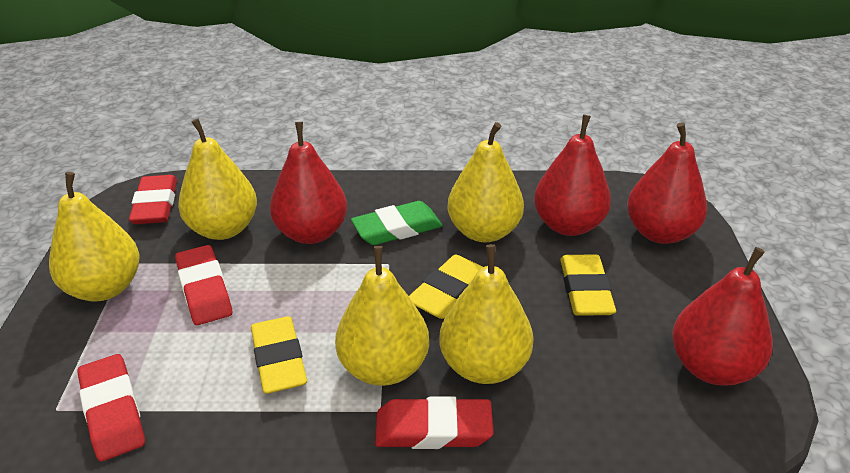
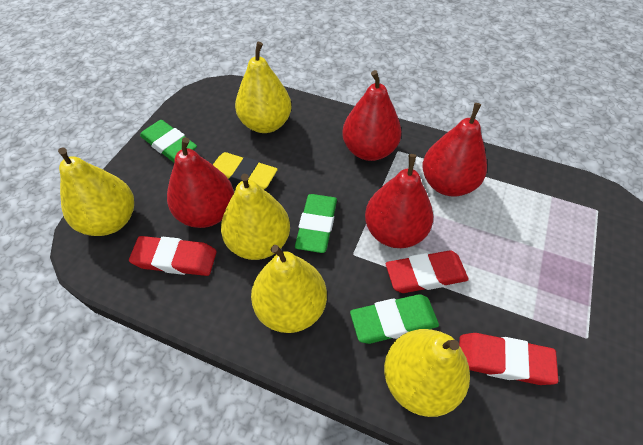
green eraser: 1 -> 3
red eraser: 4 -> 3
yellow eraser: 3 -> 1

